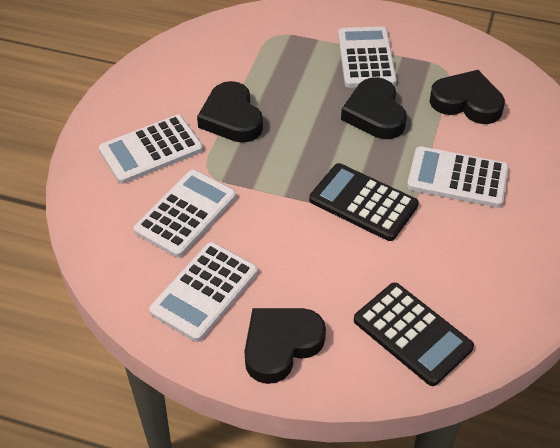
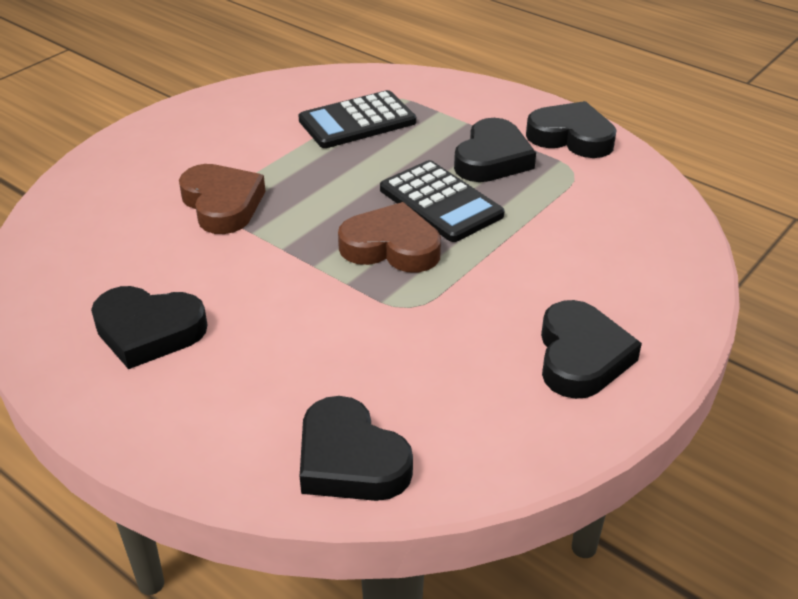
black heart: 4 -> 5
brown heart: 0 -> 2
white calculator: 5 -> 0

